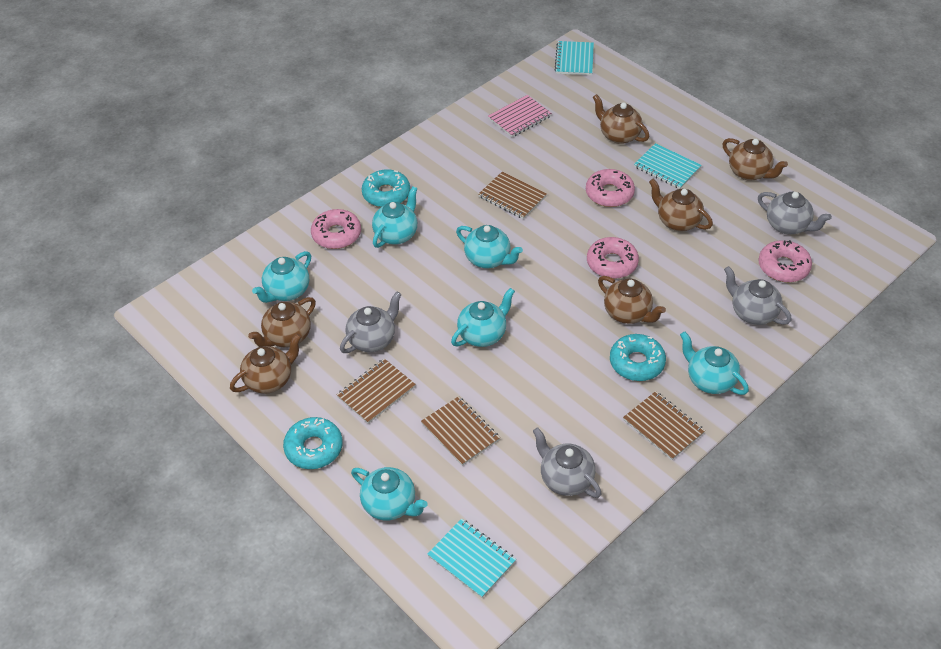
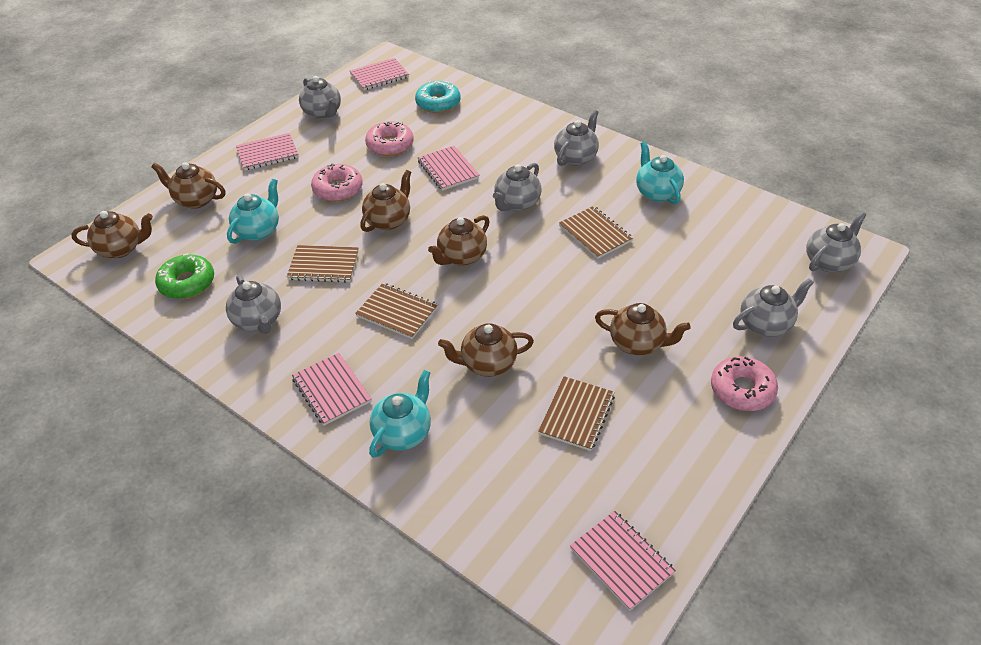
green donut: 0 -> 1
grey teapot: 4 -> 6
pink donut: 4 -> 3
pink notebook: 1 -> 5
turquoise donut: 3 -> 1
turquoise notebook: 3 -> 0
turquoise teapot: 6 -> 3

